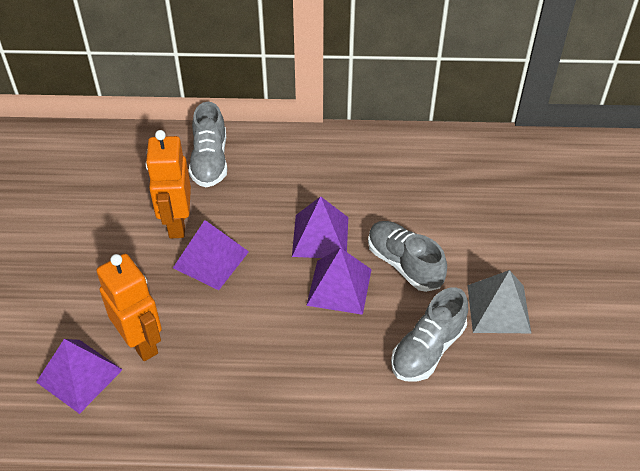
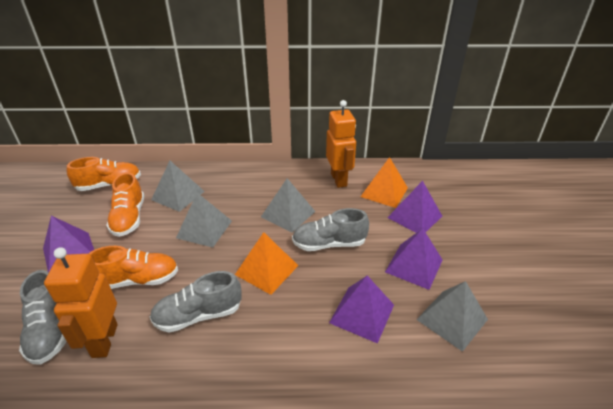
grey pyramid: 1 -> 4
orange pyramid: 0 -> 2
orange shoe: 0 -> 3

